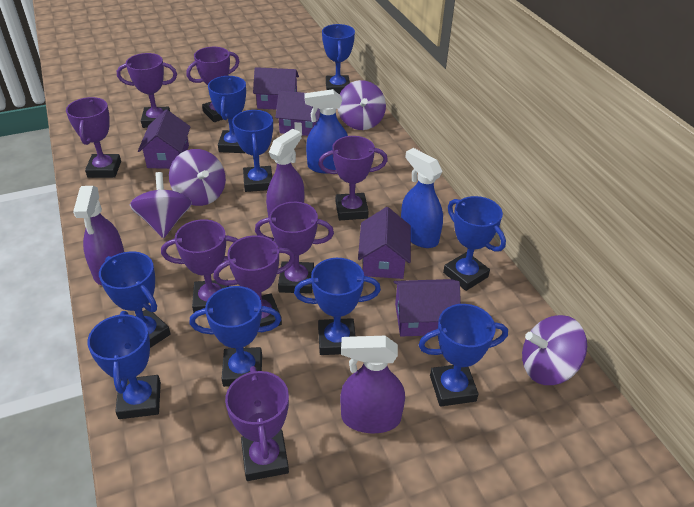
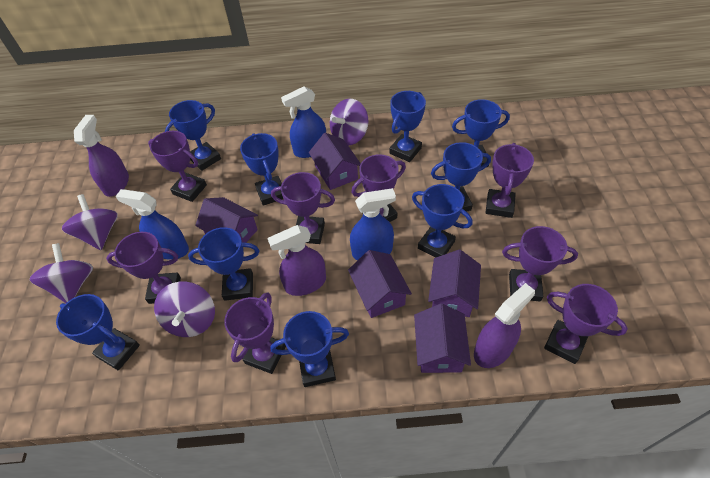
blue spray bottle: 2 -> 3

